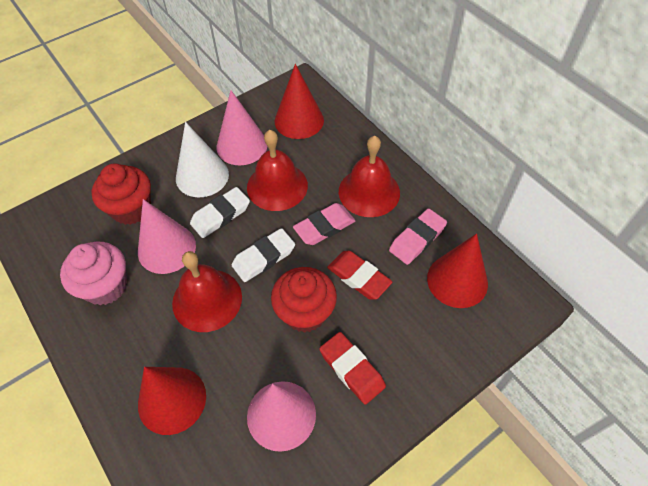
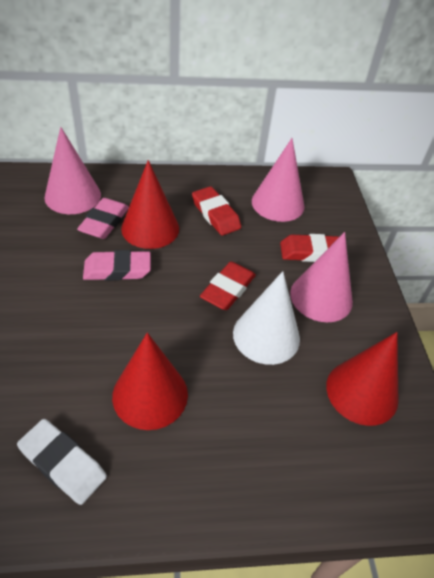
pink cupcake: 1 -> 0
red bell: 3 -> 0
red cupcake: 2 -> 0
red eraser: 2 -> 3
white eraser: 2 -> 1

